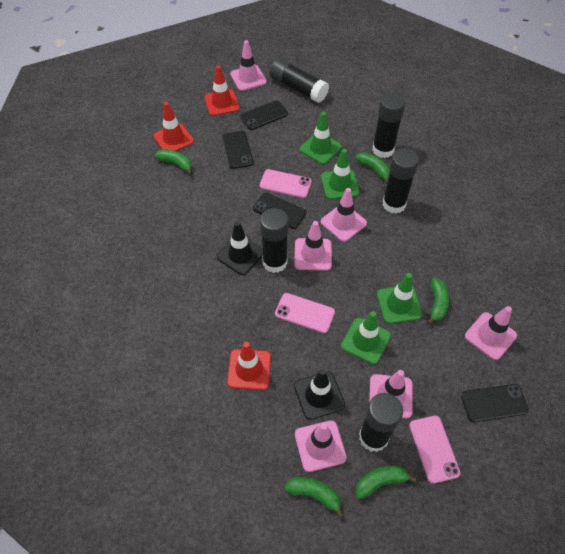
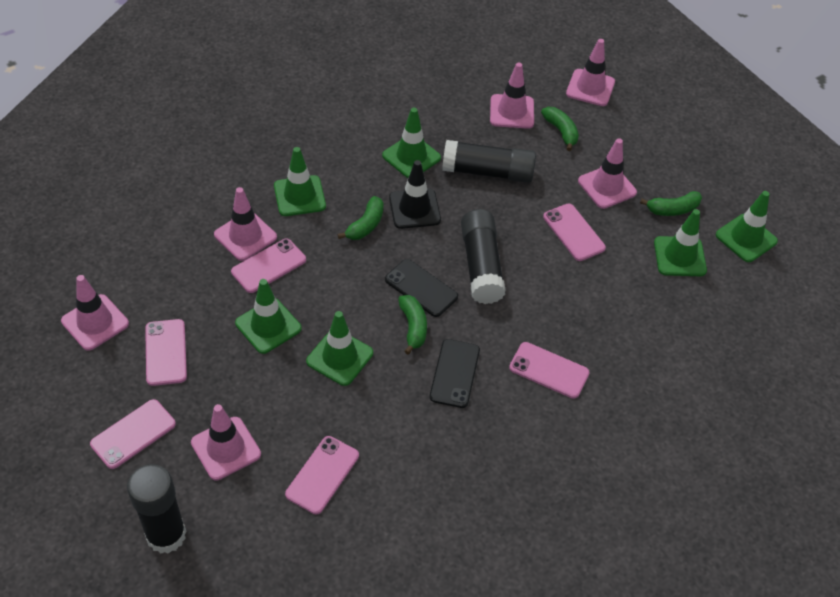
black glue stick: 5 -> 3
black phone: 4 -> 2
black traffic cone: 2 -> 1
green banana: 5 -> 4
green traffic cone: 4 -> 6
pink phone: 3 -> 6
red traffic cone: 3 -> 0

